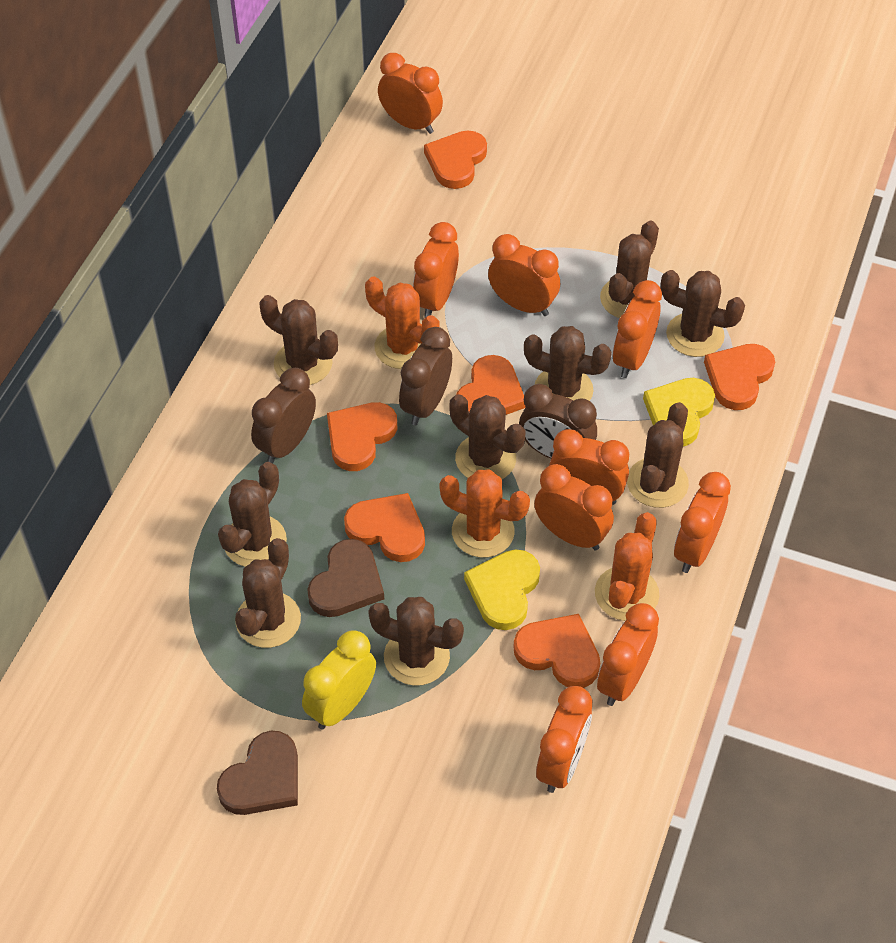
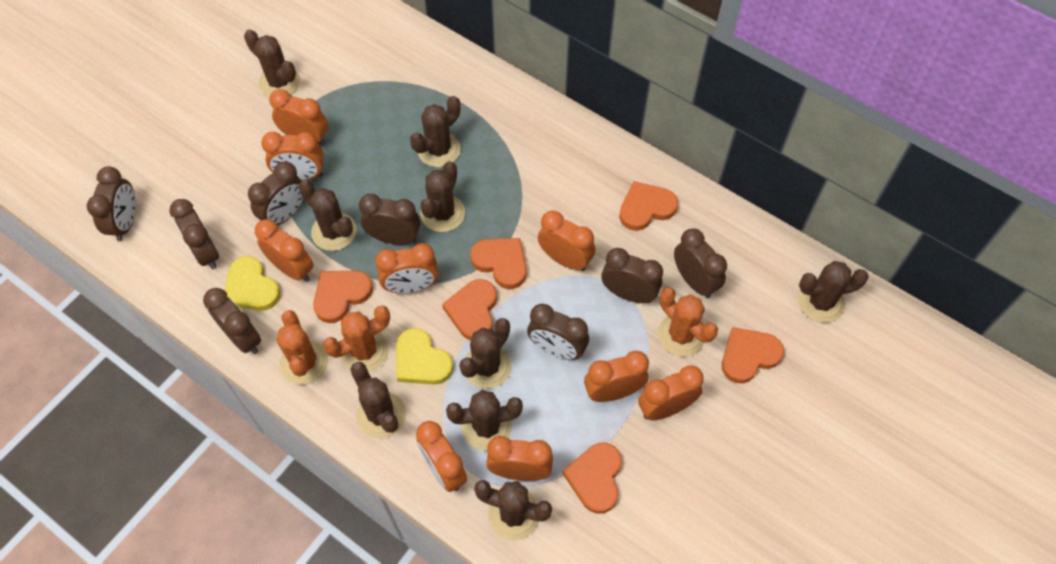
brown clock: 3 -> 8
brown heart: 2 -> 0
yellow clock: 1 -> 0

